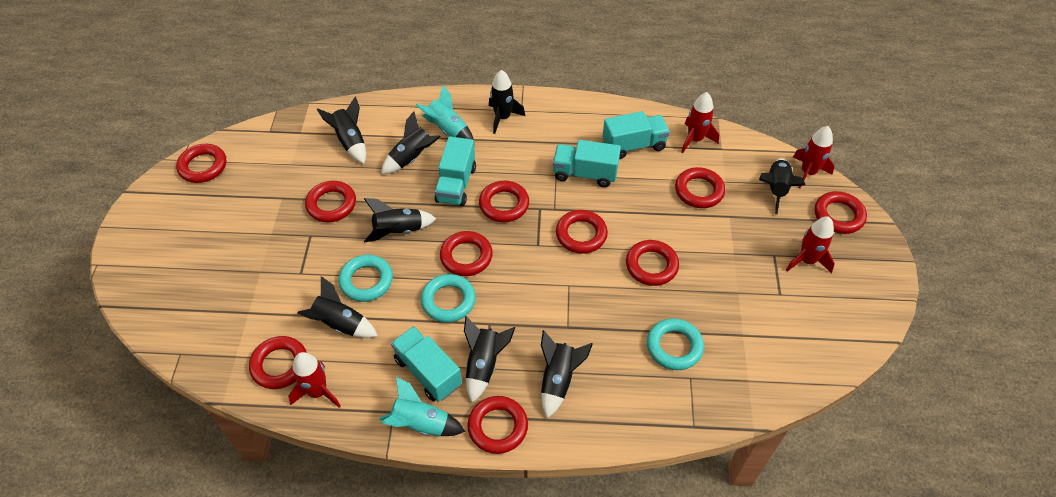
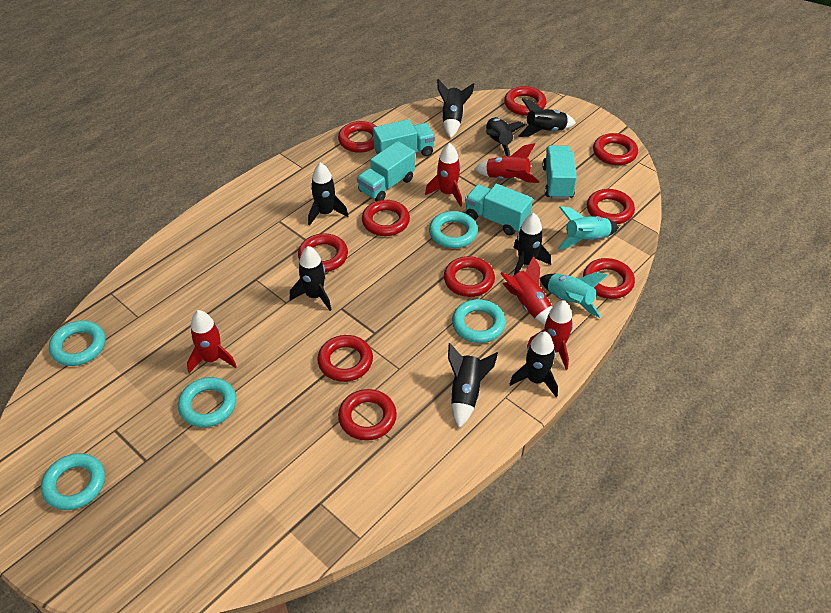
red rocket: 4 -> 5
turquoise ring: 3 -> 5

